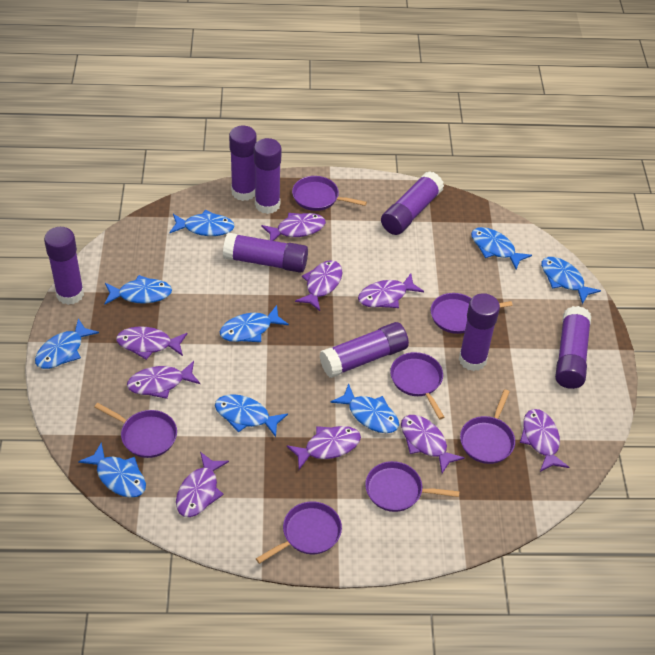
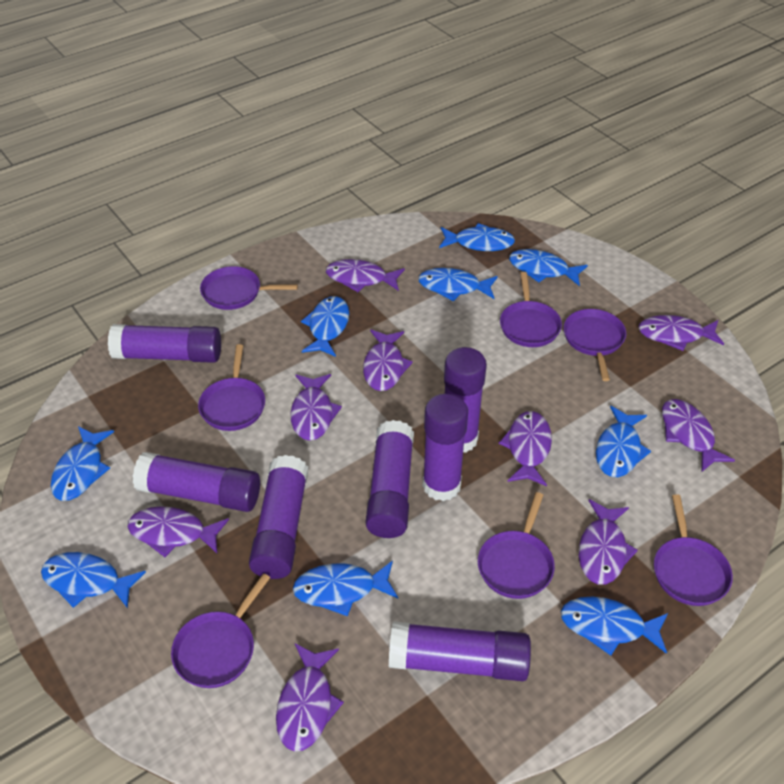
purple glue stick: 8 -> 7

